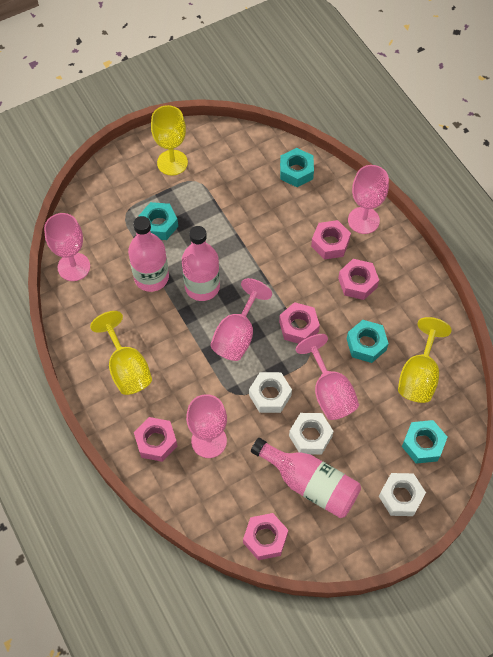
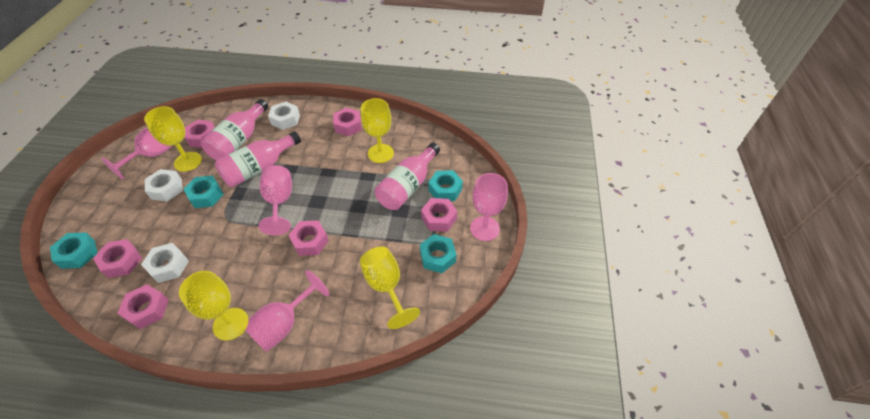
pink goblet: 5 -> 4
pink nut: 5 -> 6
yellow goblet: 3 -> 4

